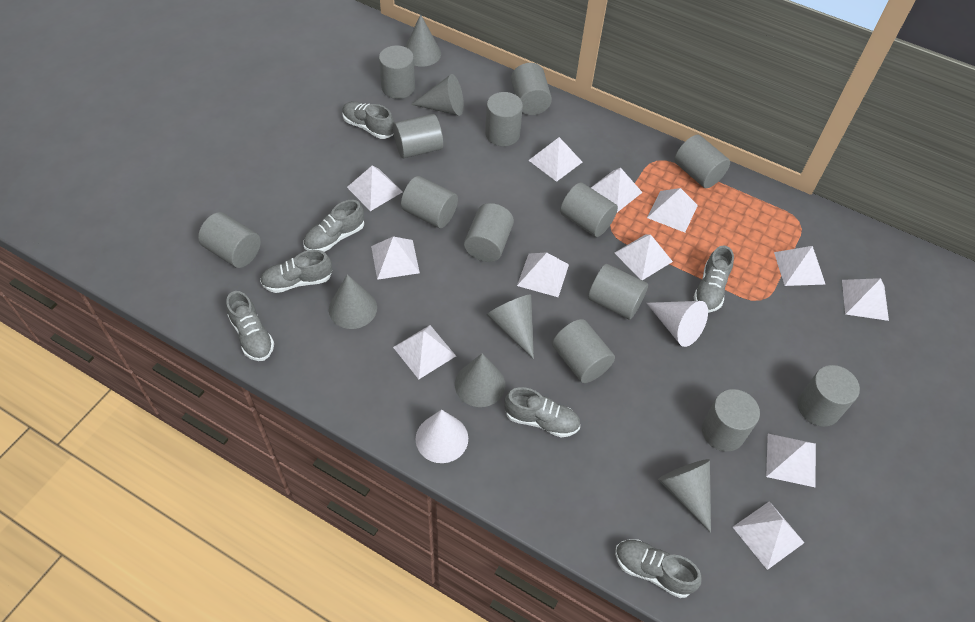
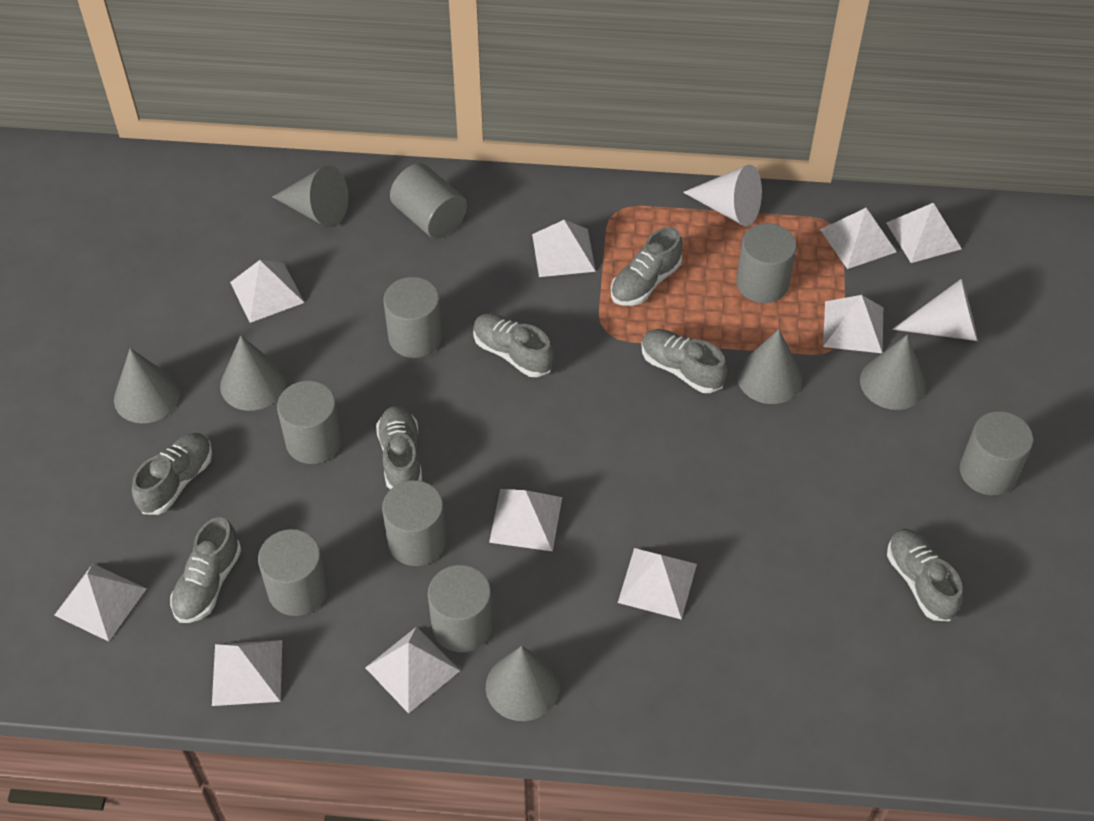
grey cylinder: 13 -> 8
white pyramid: 12 -> 10

